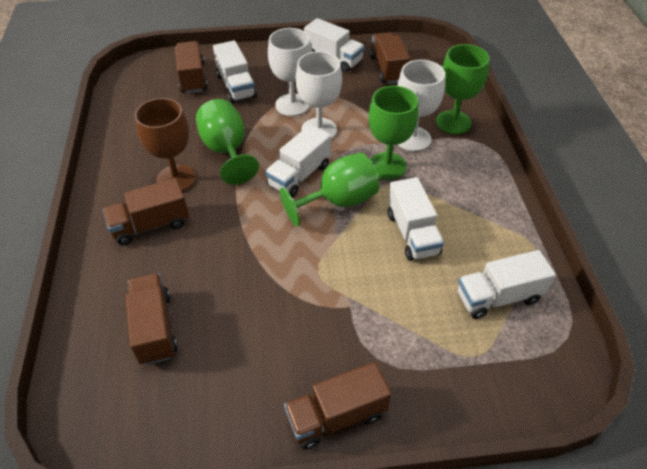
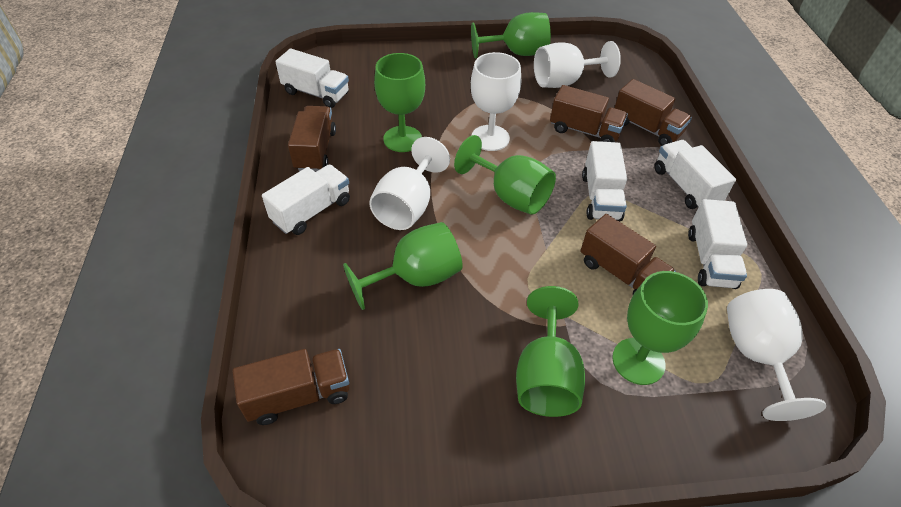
brown goblet: 1 -> 0
green goblet: 4 -> 6
white goblet: 3 -> 4

